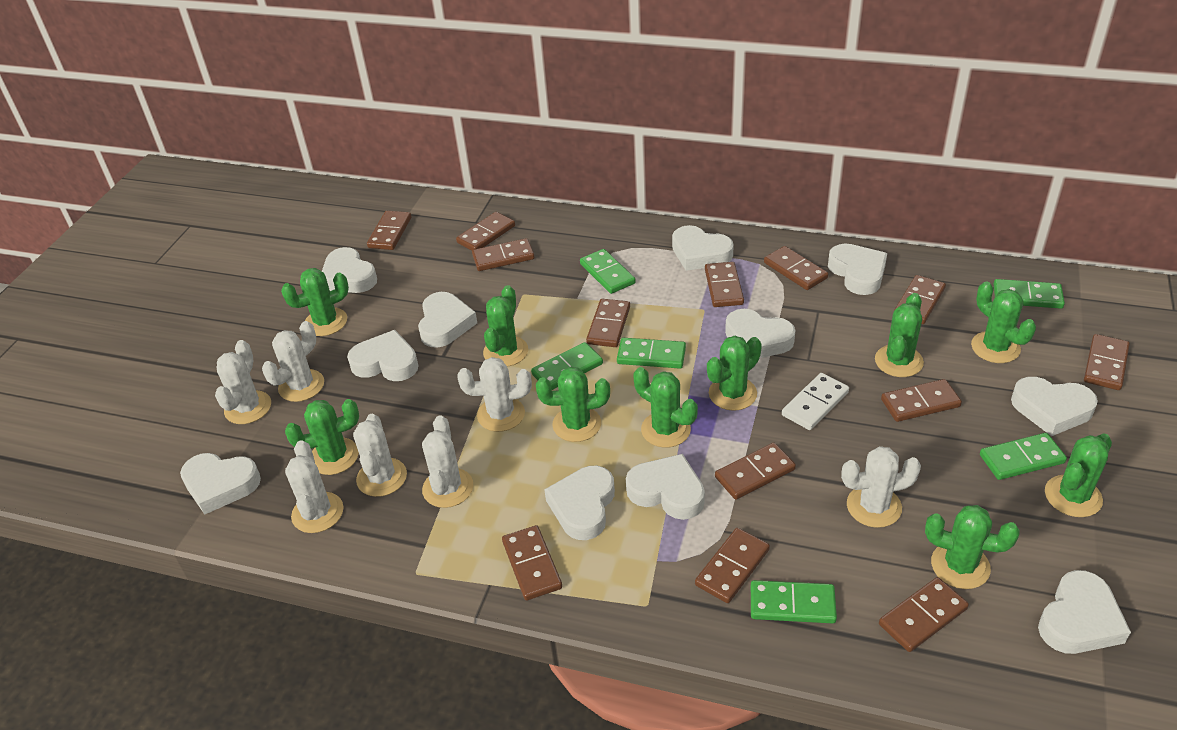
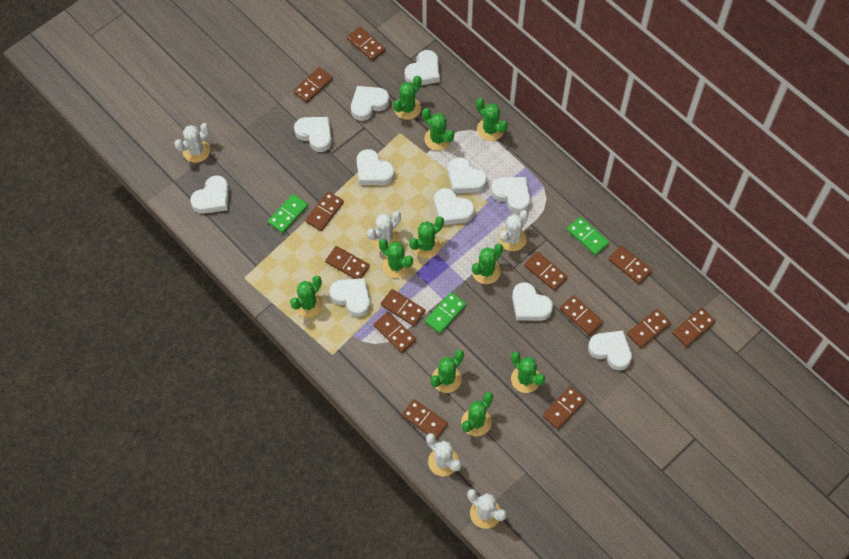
green domino: 6 -> 3
white cactus: 7 -> 5
white domino: 1 -> 0

